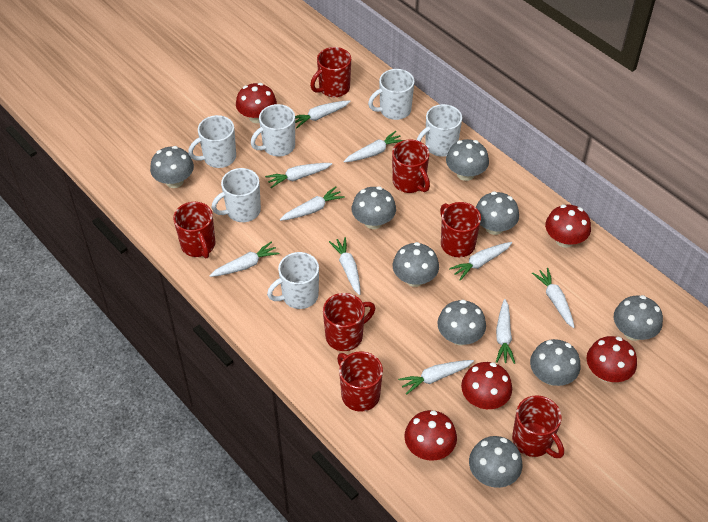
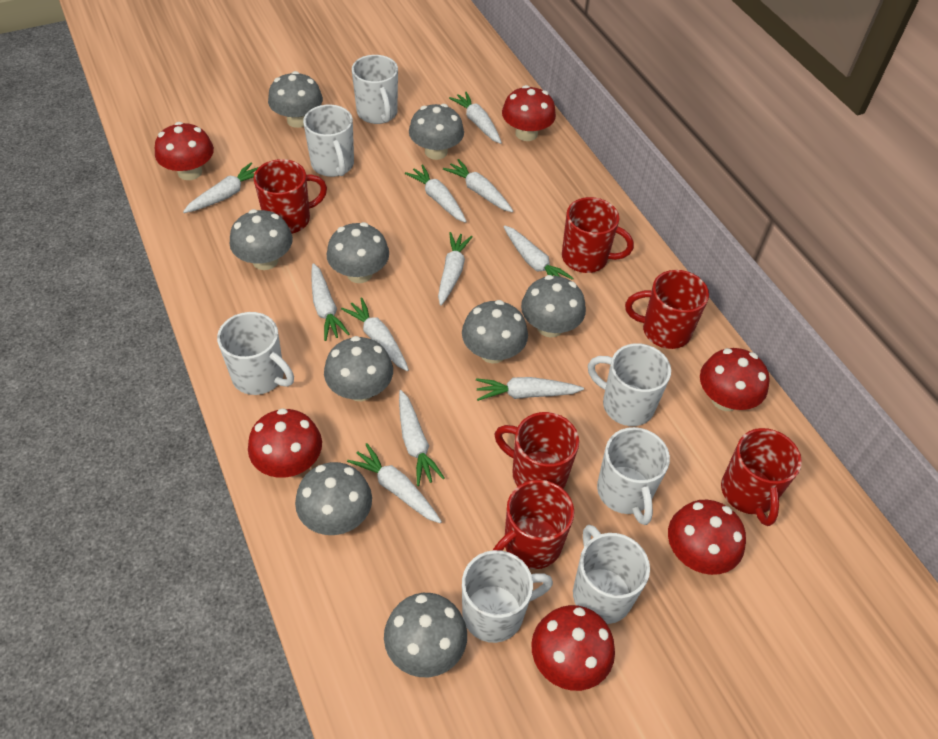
red mug: 7 -> 6
red mushroom: 5 -> 6
white carrot: 10 -> 11
white mug: 6 -> 7

